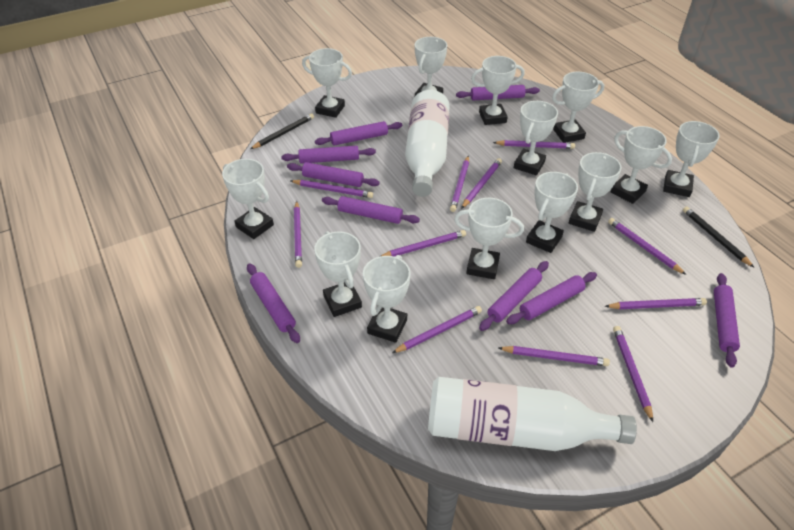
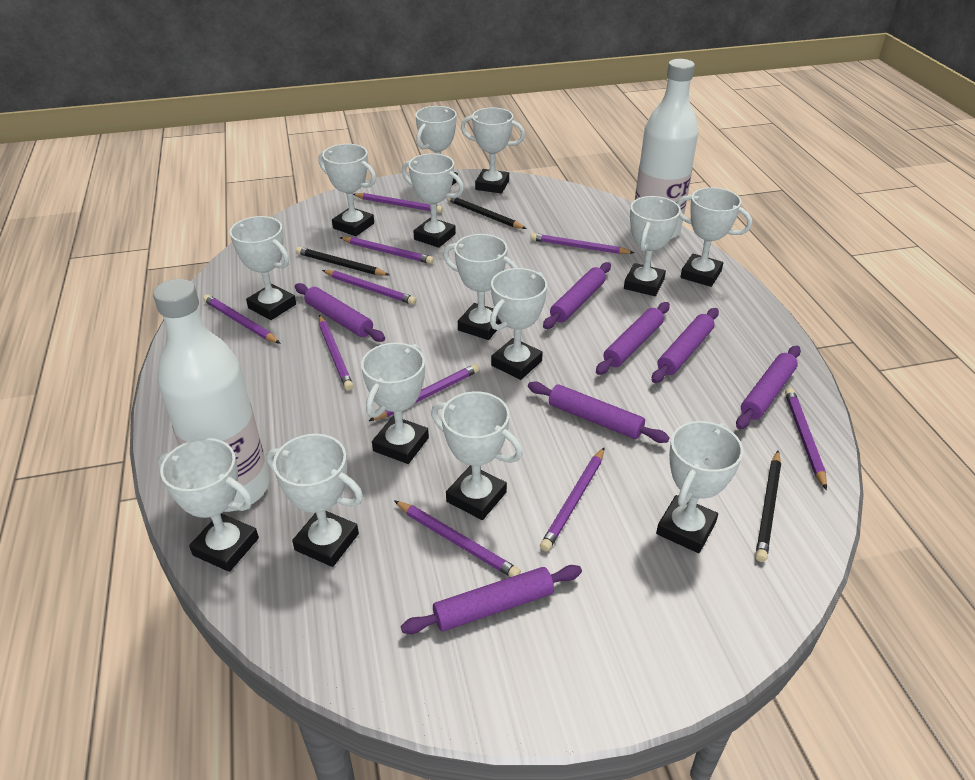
black pencil: 2 -> 3
purple pencil: 11 -> 10
purple rolling pin: 9 -> 7
white trophy: 13 -> 14

